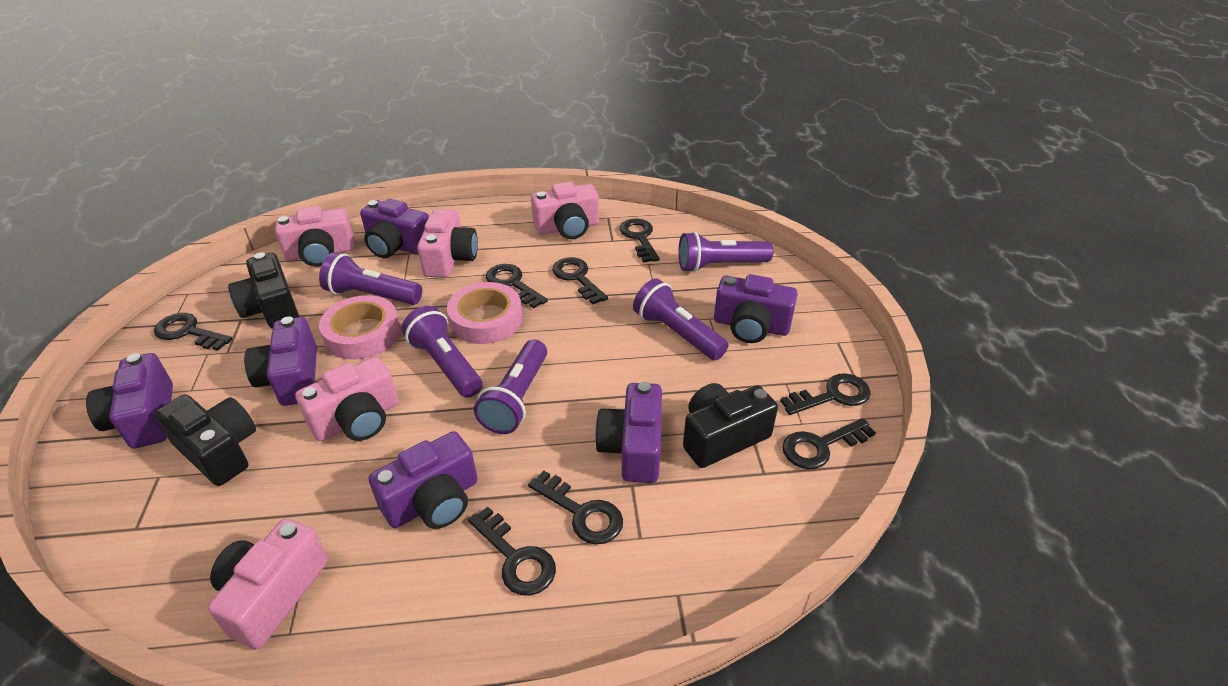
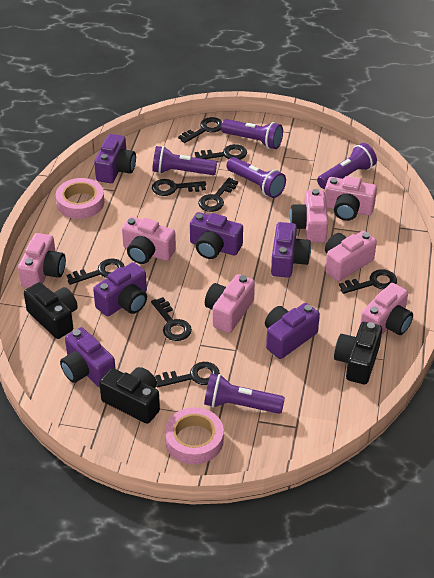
pink camera: 5 -> 7

